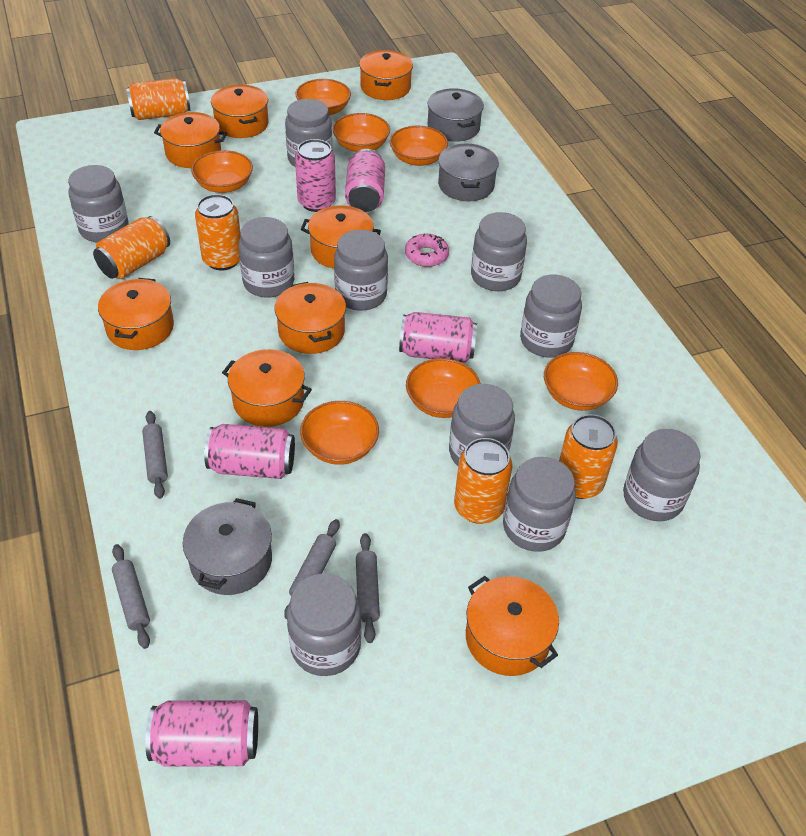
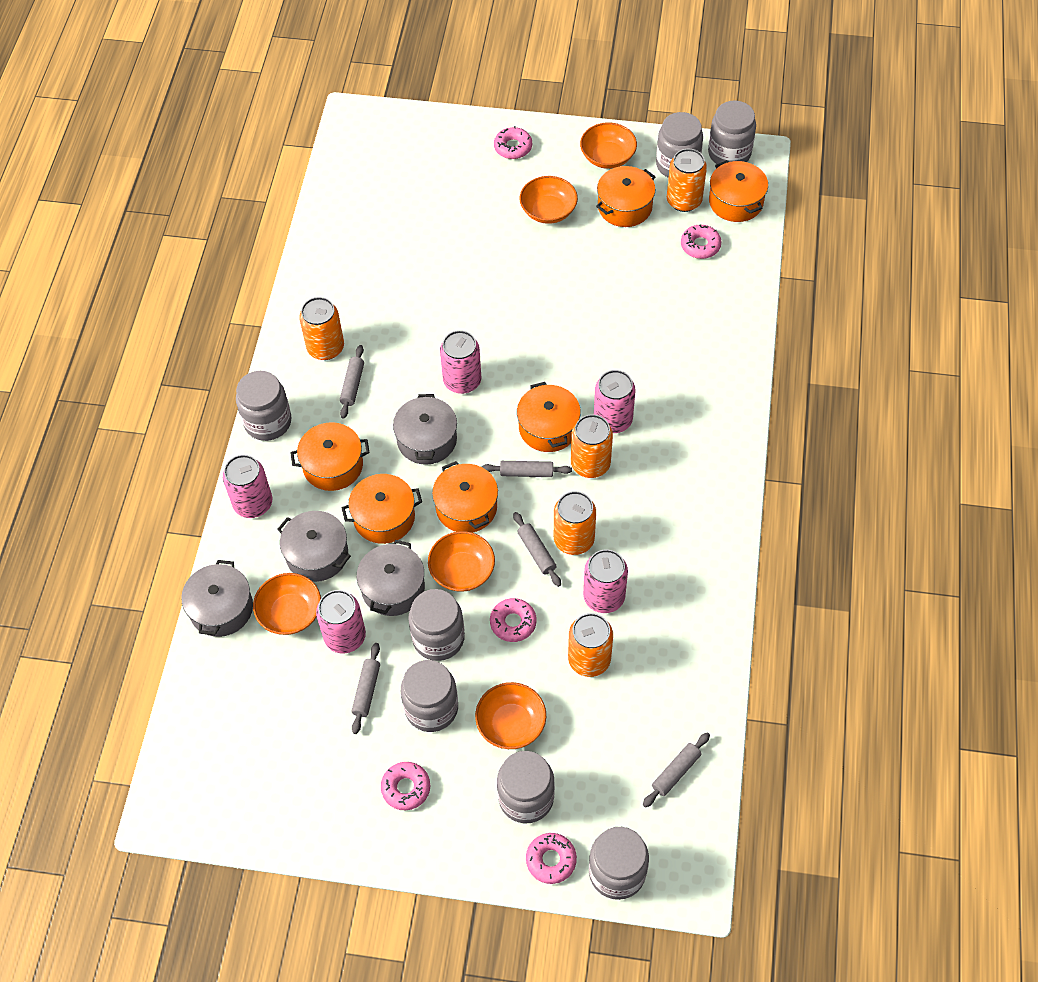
grey jar: 10 -> 7
grey pot: 3 -> 4
grey rolling pin: 4 -> 5
orange bowl: 7 -> 5
orange pot: 8 -> 6
pink donut: 1 -> 5

